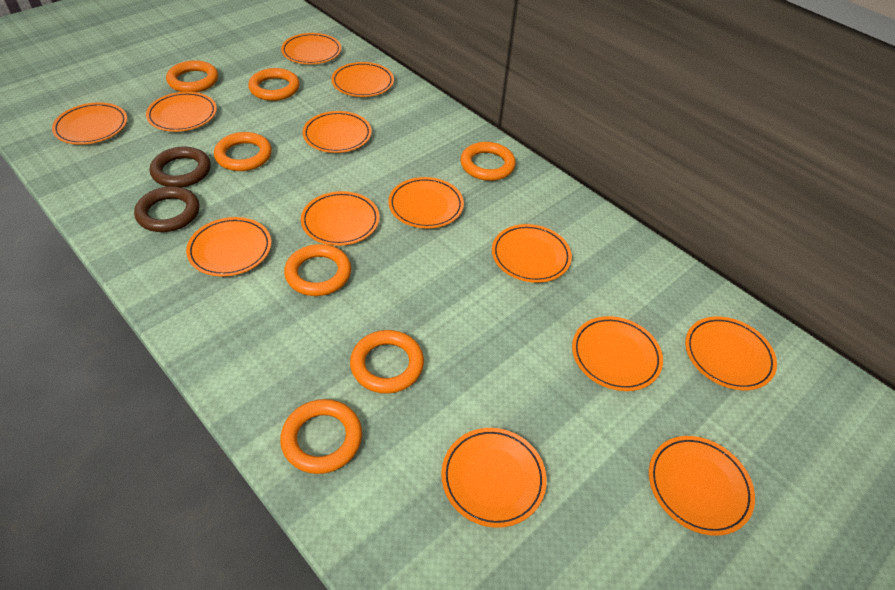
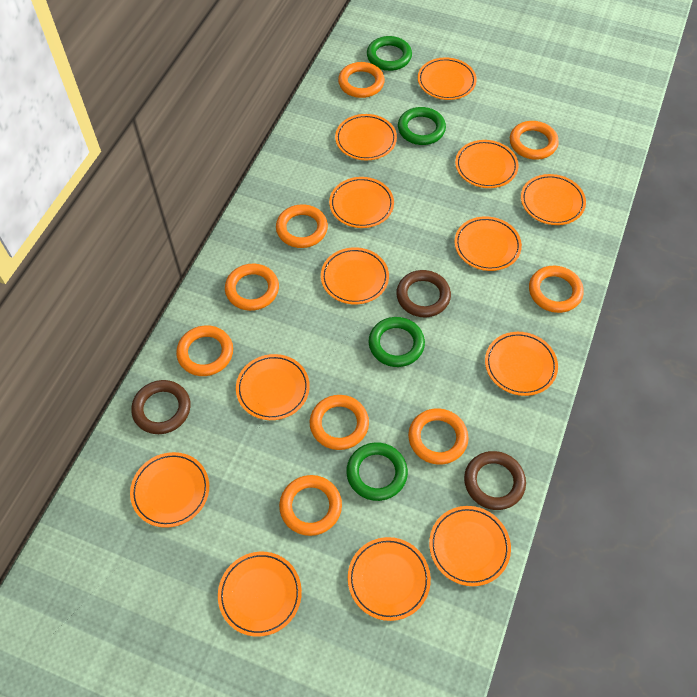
brown ring: 2 -> 3
green ring: 0 -> 4
orange ring: 7 -> 9

